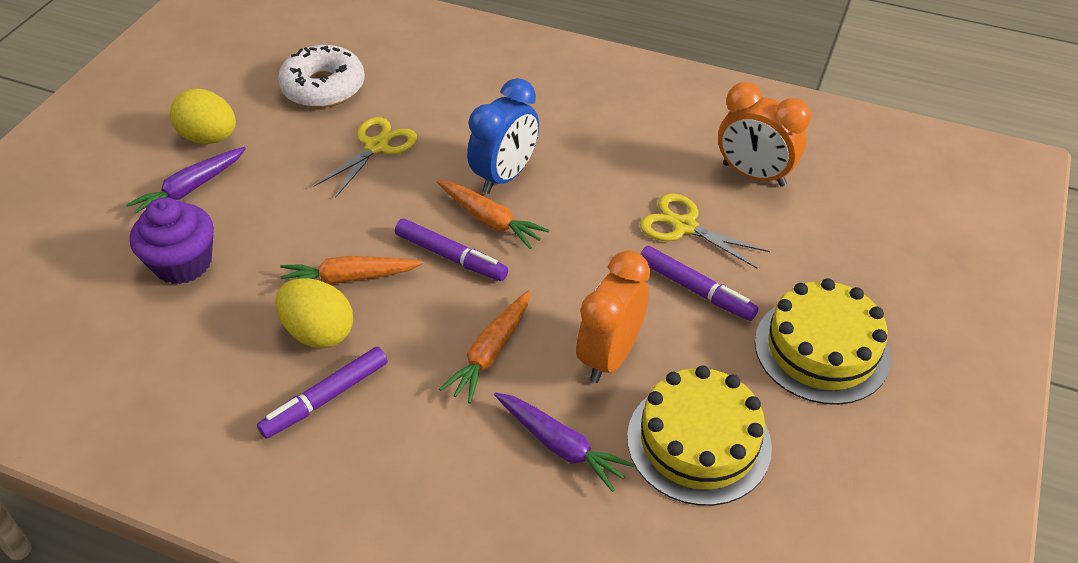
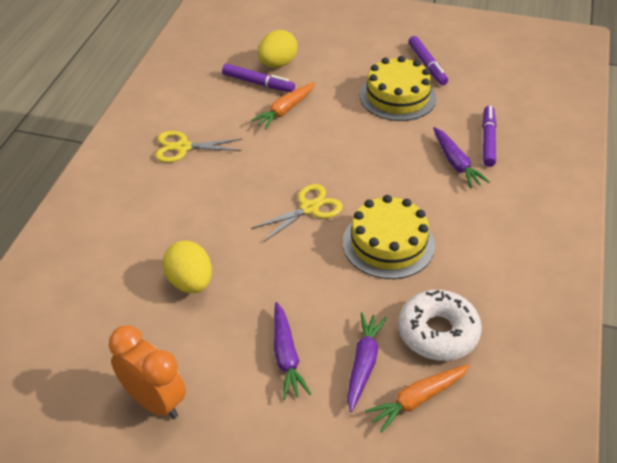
blue clock: 1 -> 0
orange carrot: 3 -> 2
orange clock: 2 -> 1
purple carrot: 2 -> 3
purple cupcake: 1 -> 0

